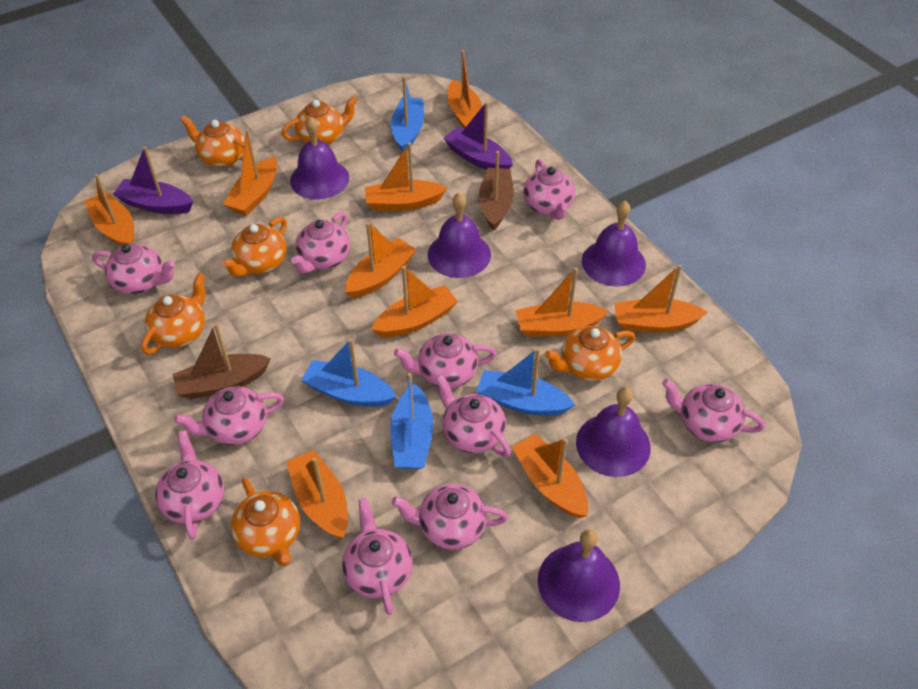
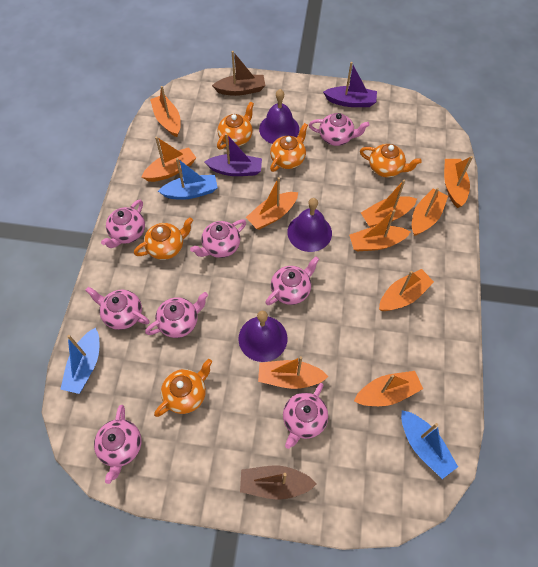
blue boat: 4 -> 3
orange teapot: 6 -> 5
pink teapot: 10 -> 8
purple bell: 5 -> 3

